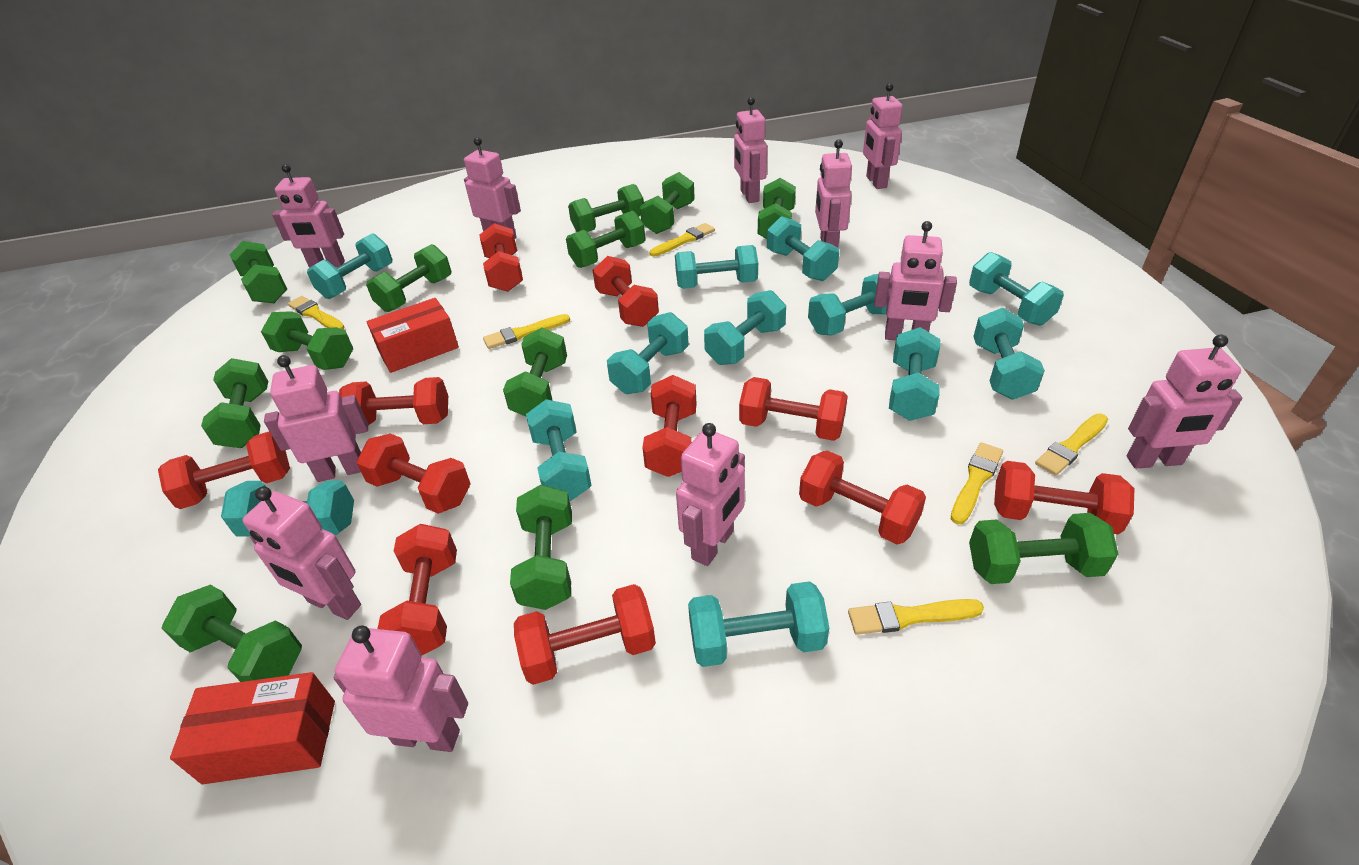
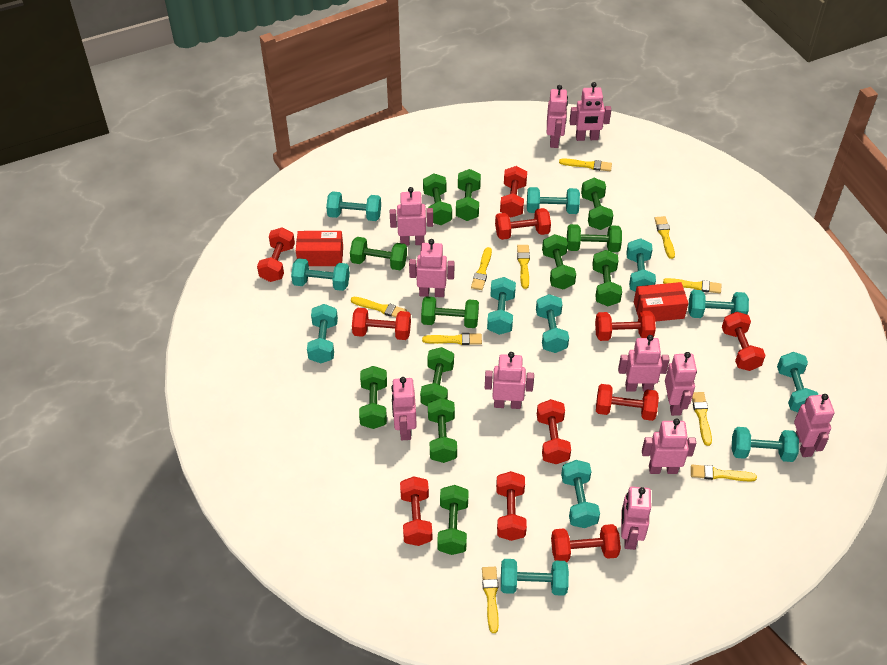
yellow brush: 6 -> 10

